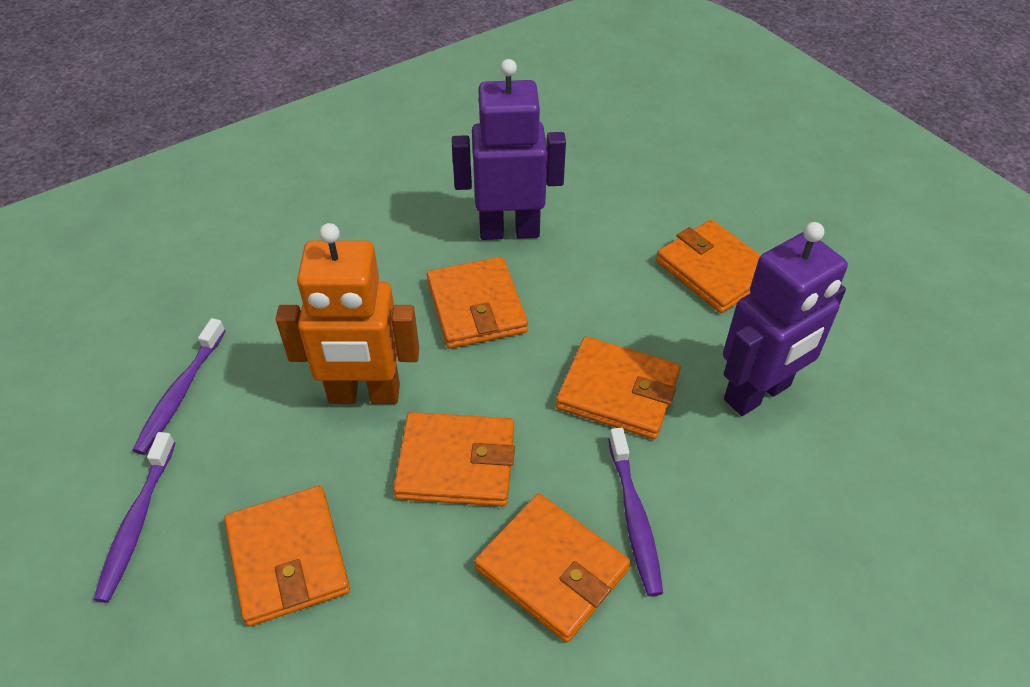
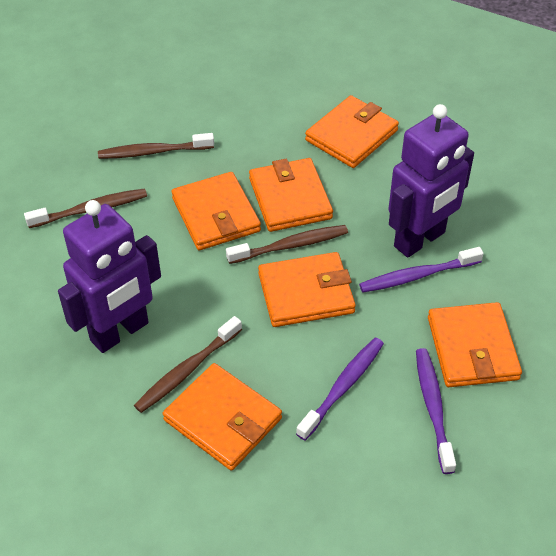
brown toothbrush: 0 -> 4
orange robot: 1 -> 0

